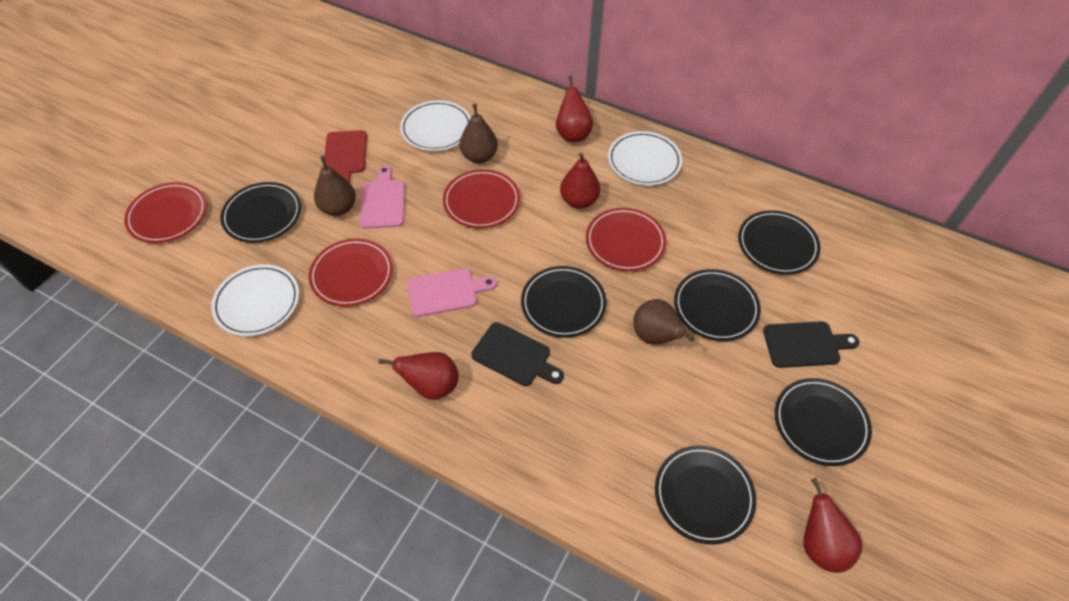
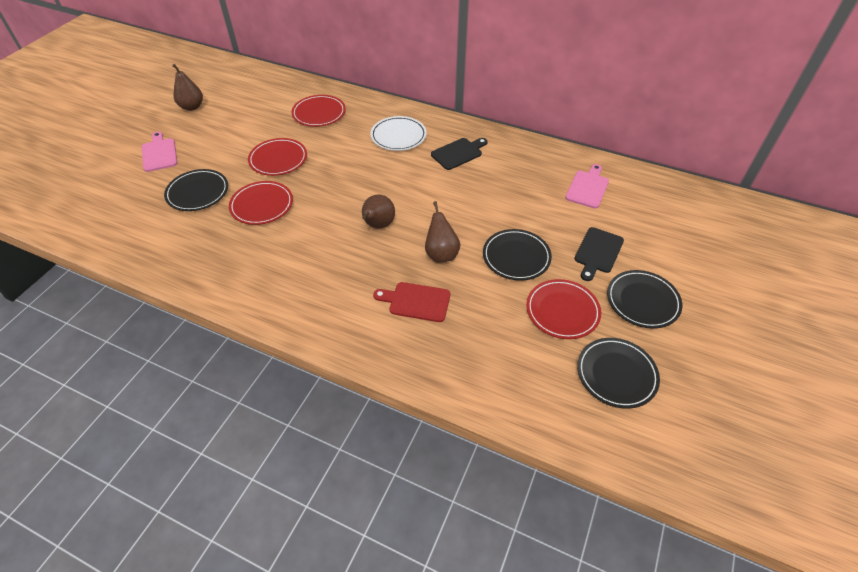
black plate: 6 -> 4
red pear: 4 -> 0
white plate: 3 -> 1

